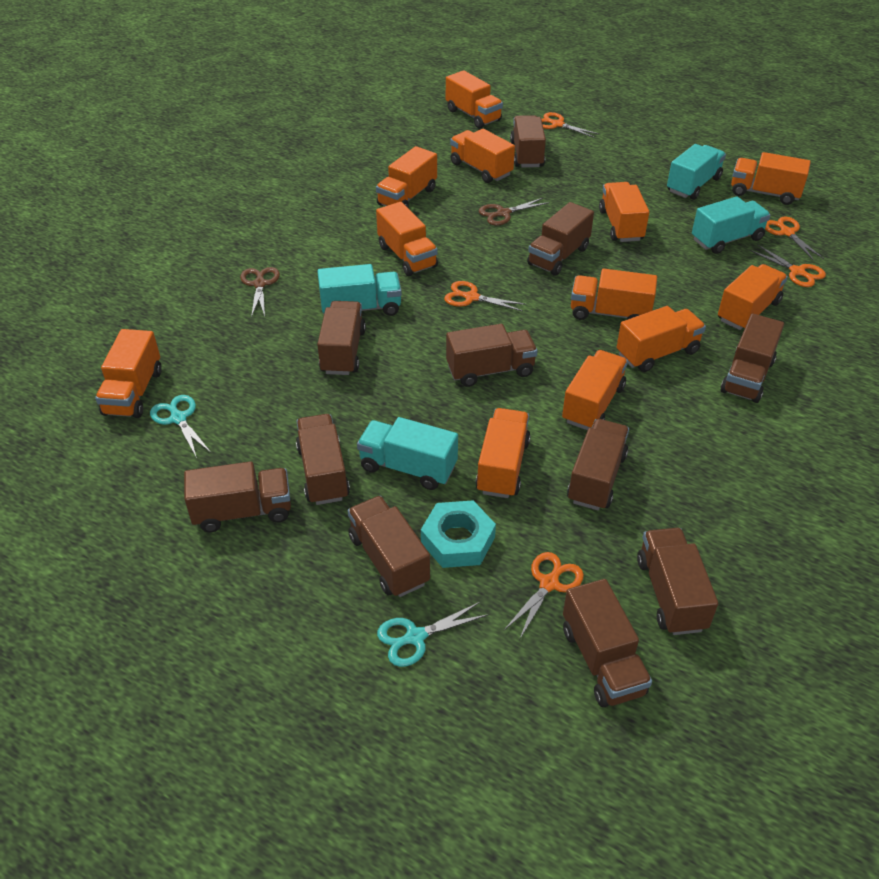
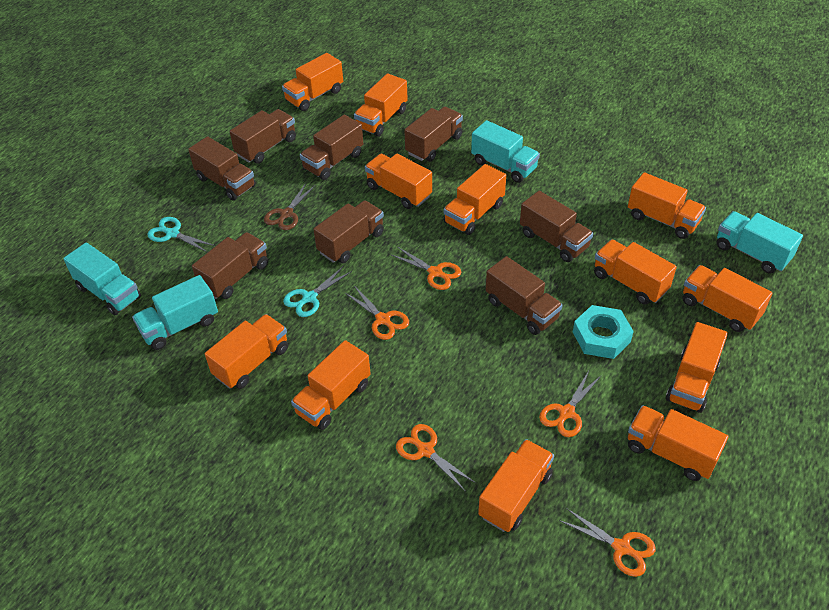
brown scissors: 2 -> 1
brown truck: 11 -> 8

